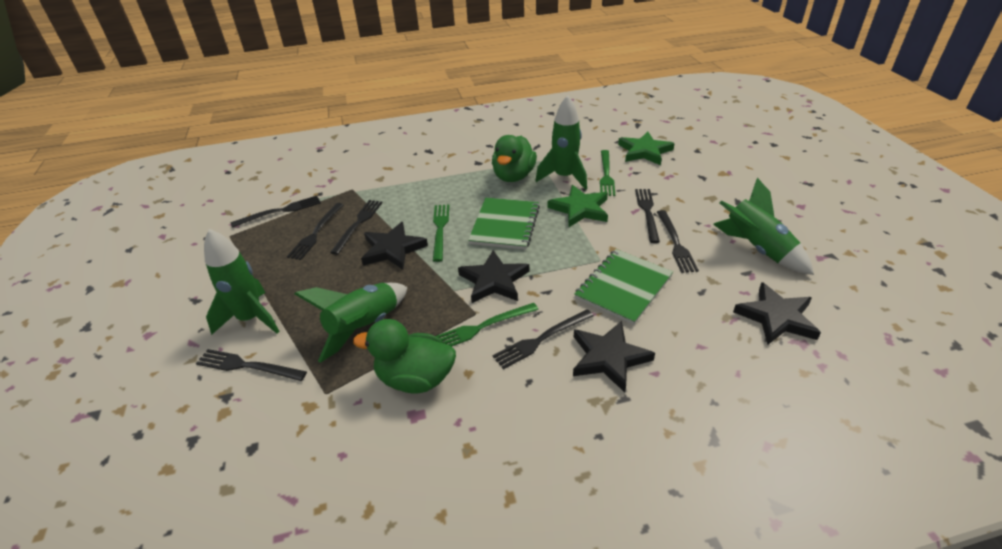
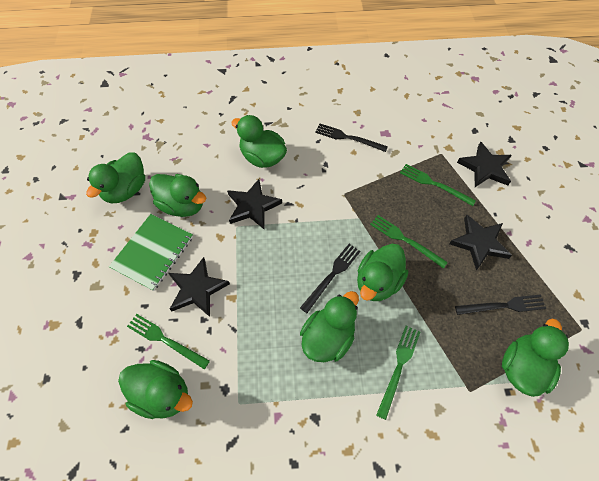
black fork: 7 -> 3
green duck: 2 -> 7
green fork: 3 -> 4
green notebook: 2 -> 1
green rocket: 4 -> 0
green star: 2 -> 0

